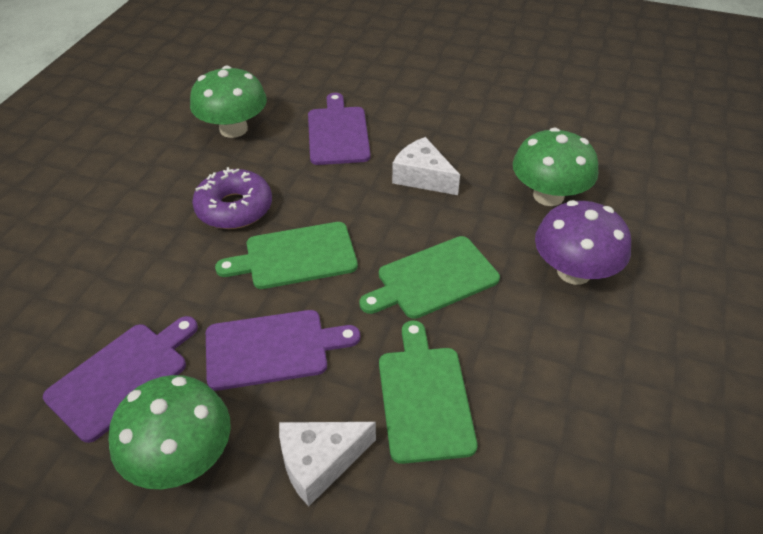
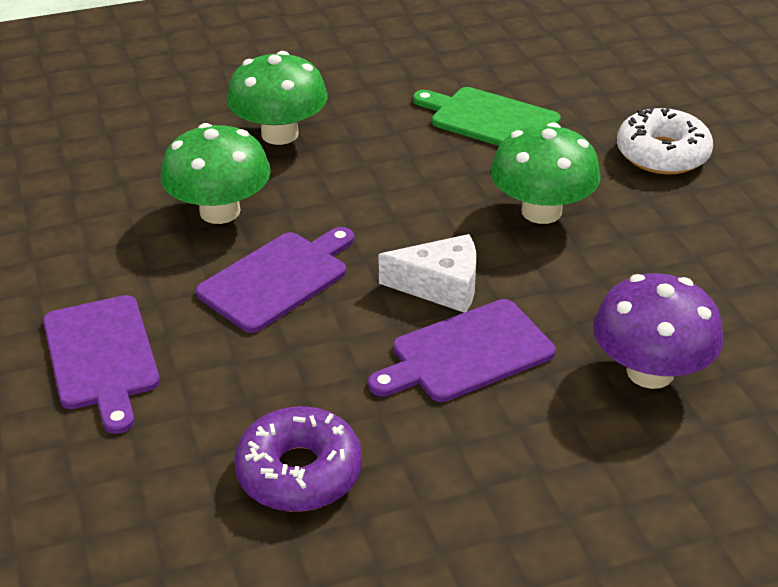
green cutting board: 3 -> 1
white cheese: 2 -> 1
white donut: 0 -> 1

